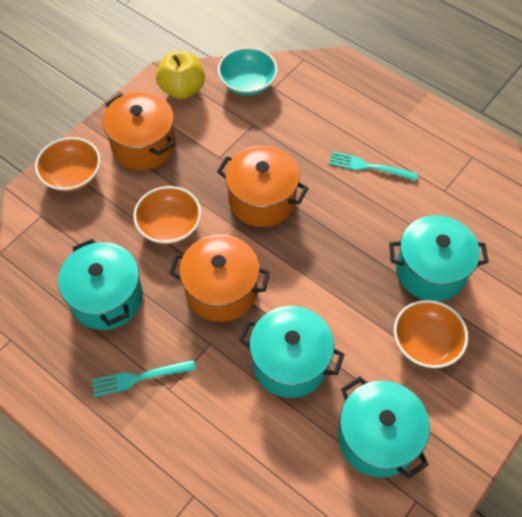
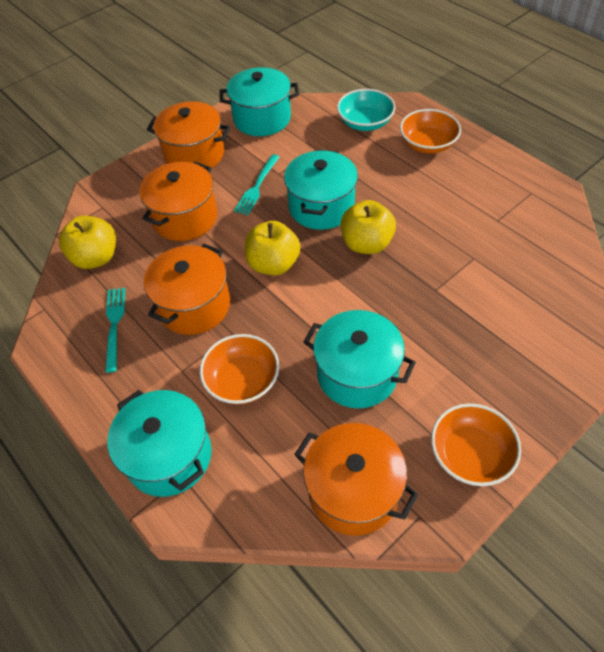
orange pot: 3 -> 4
yellow apple: 1 -> 3

